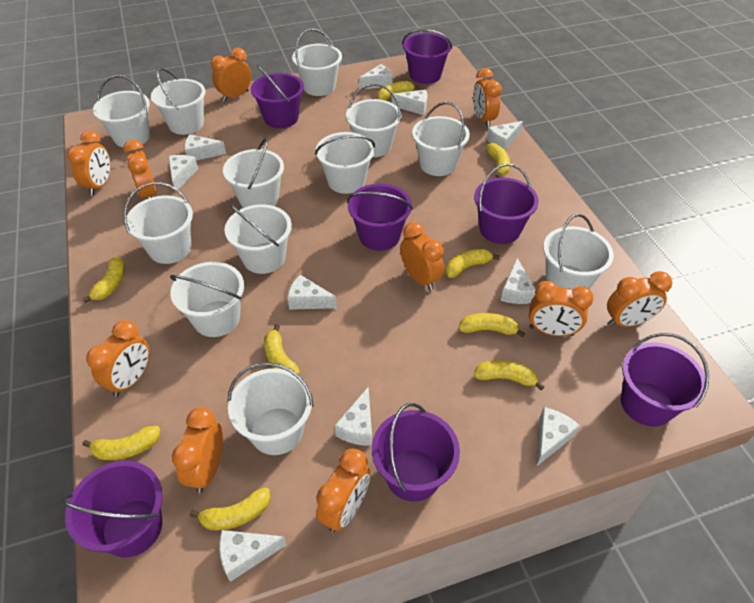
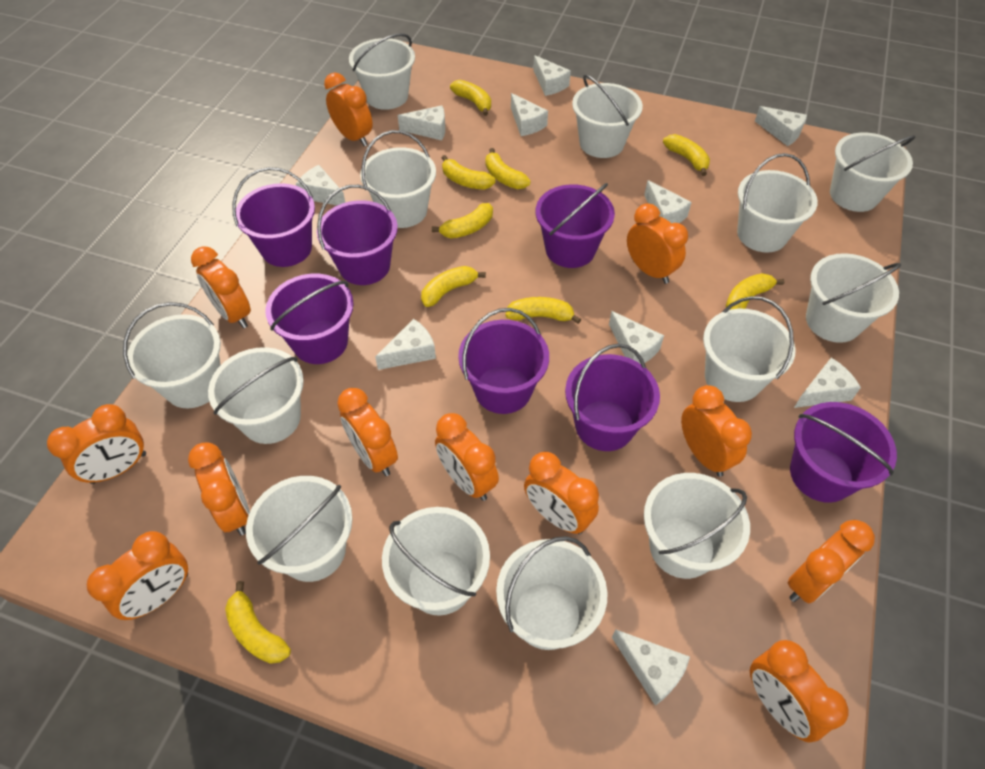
orange clock: 10 -> 12
white bucket: 12 -> 13

